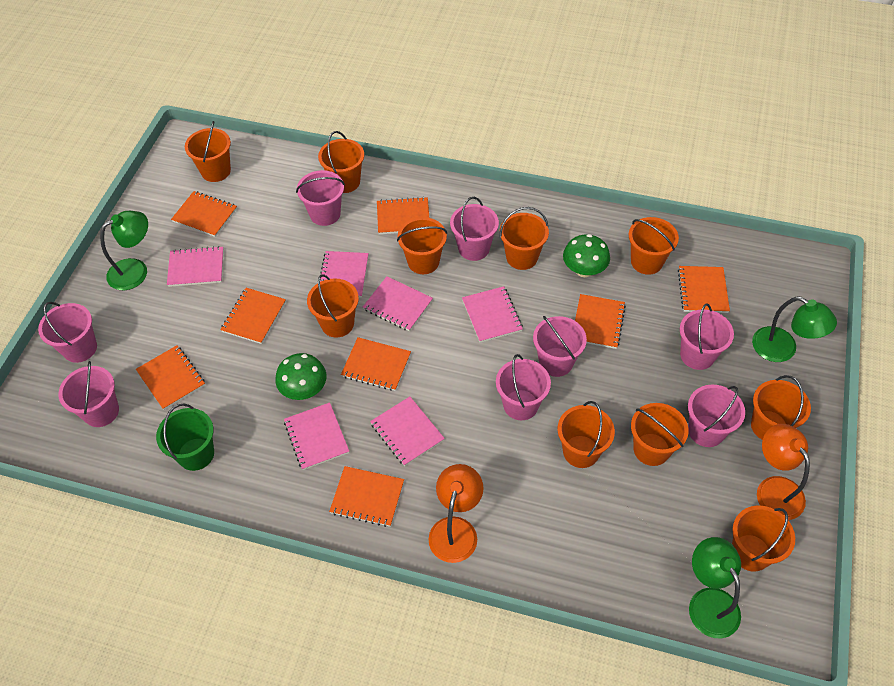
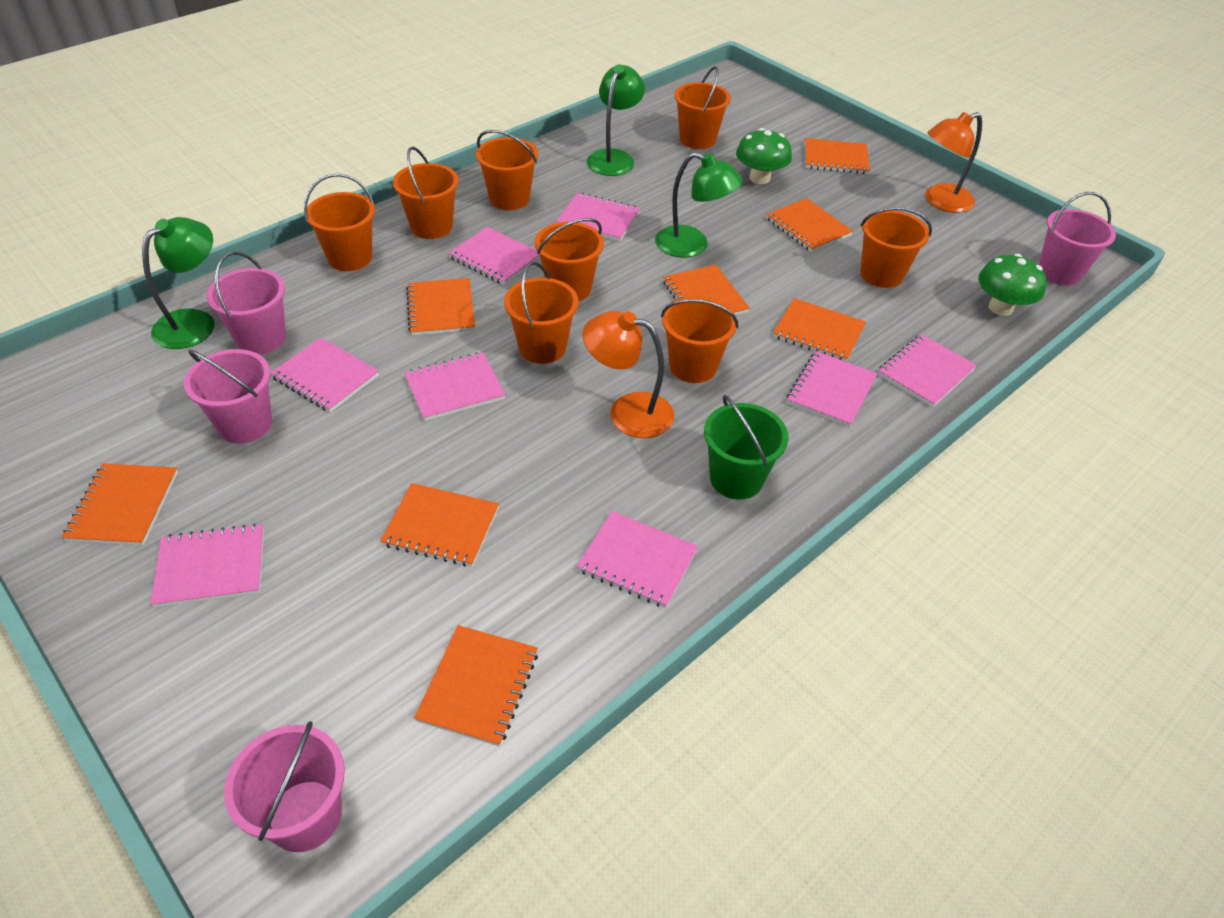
orange bucket: 10 -> 8
pink bucket: 8 -> 4
pink notebook: 6 -> 8

